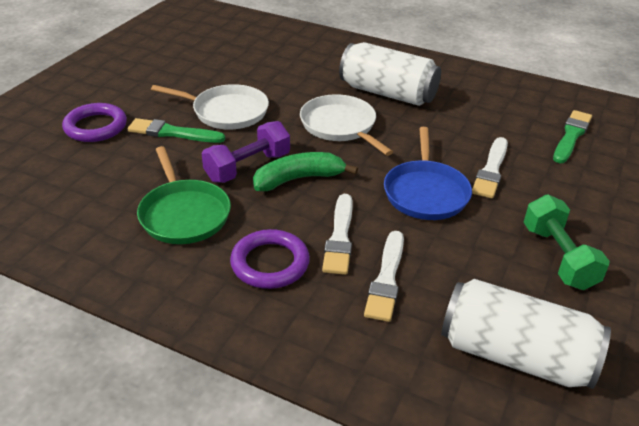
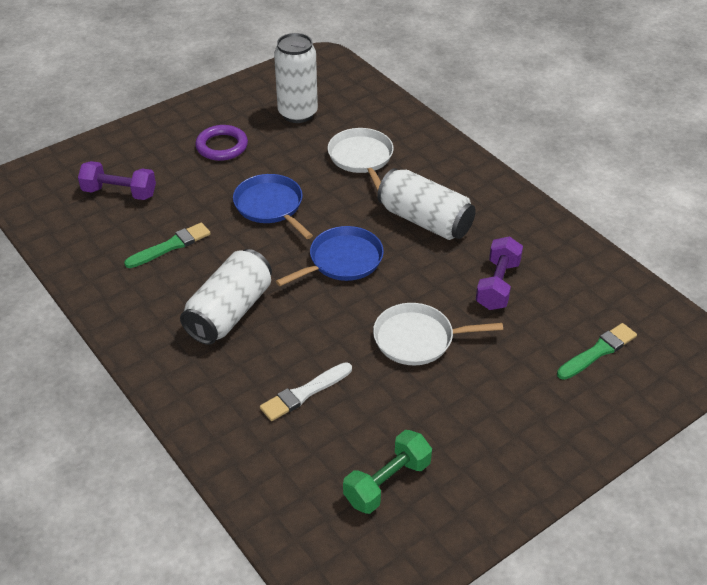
blue pan: 1 -> 2
green banana: 1 -> 0
green pan: 1 -> 0
purple dumbbell: 1 -> 2
purple ring: 2 -> 1
white brush: 3 -> 1
white can: 2 -> 3

